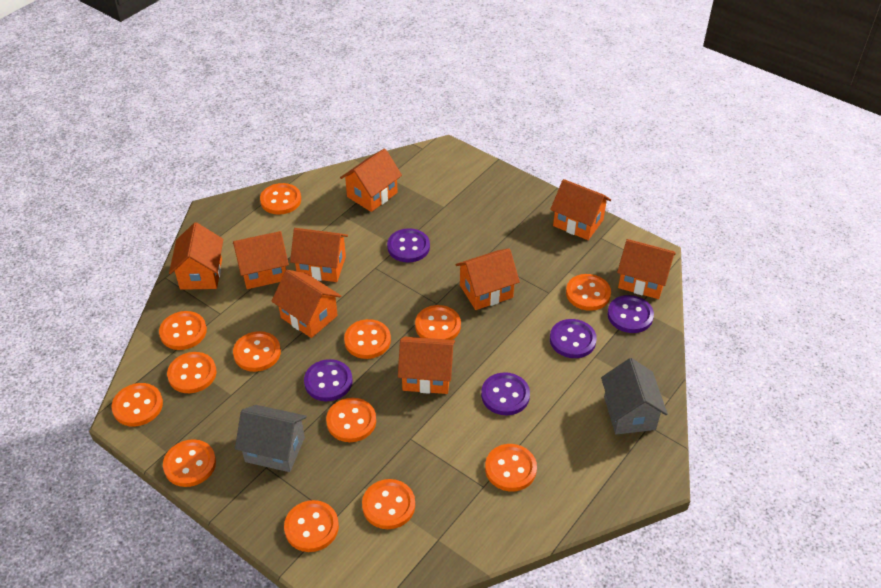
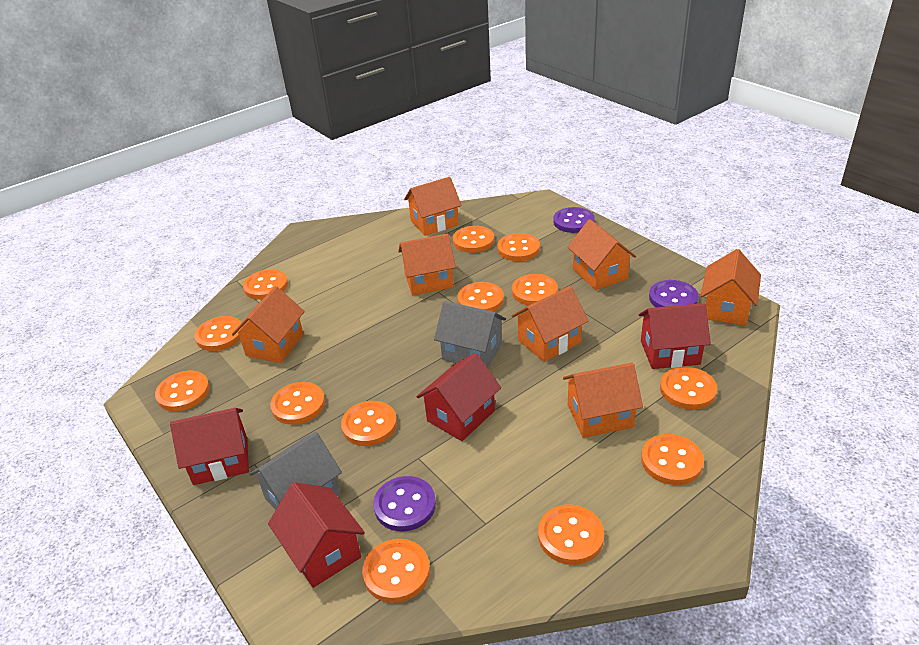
orange house: 9 -> 7
purple button: 5 -> 3
red house: 0 -> 4

